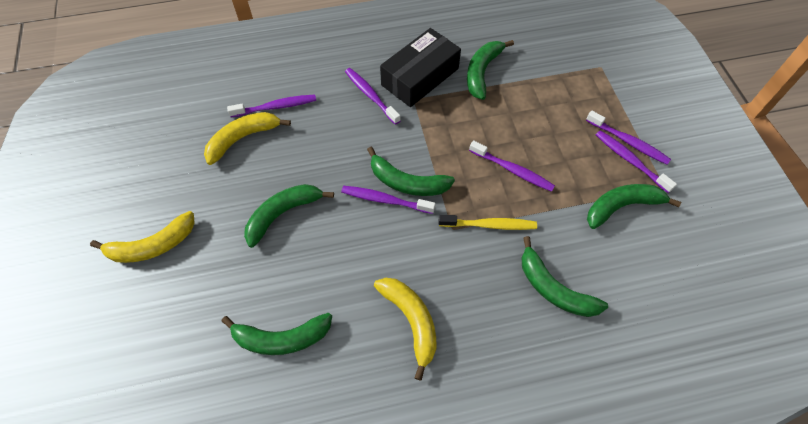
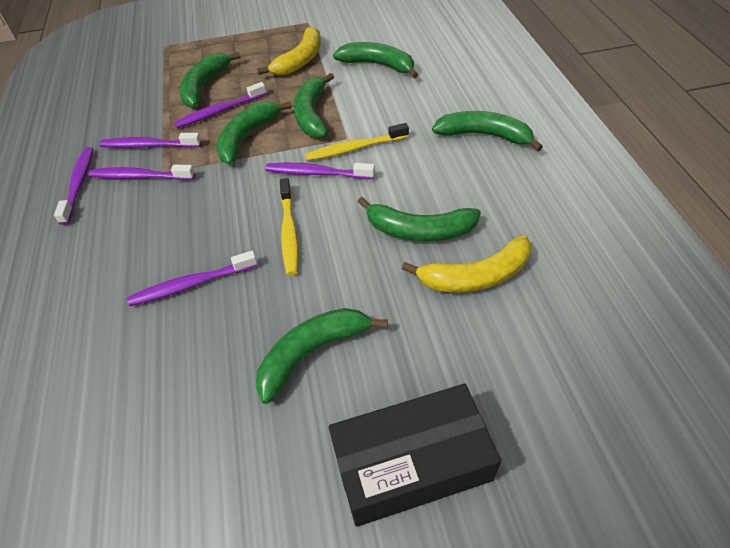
green banana: 6 -> 7
yellow banana: 3 -> 2
yellow toothbrush: 1 -> 2

